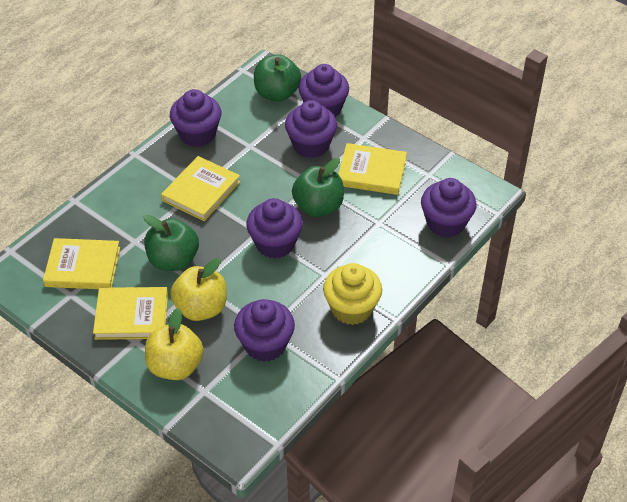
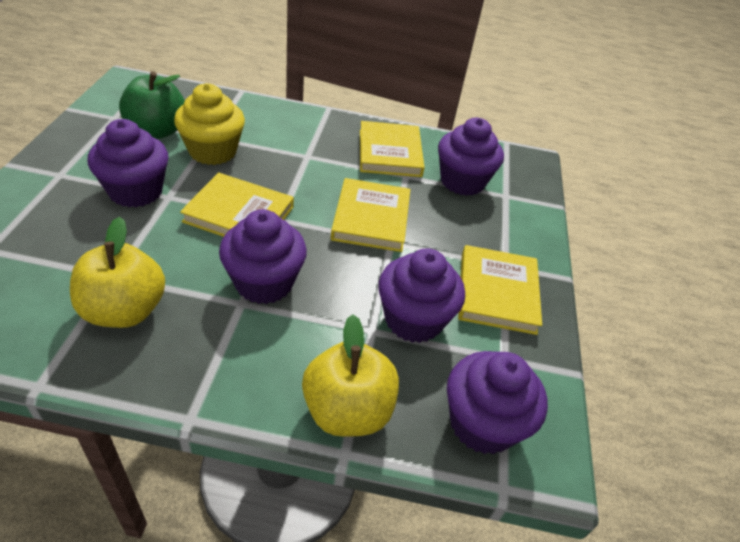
green apple: 3 -> 1
purple cupcake: 6 -> 5

